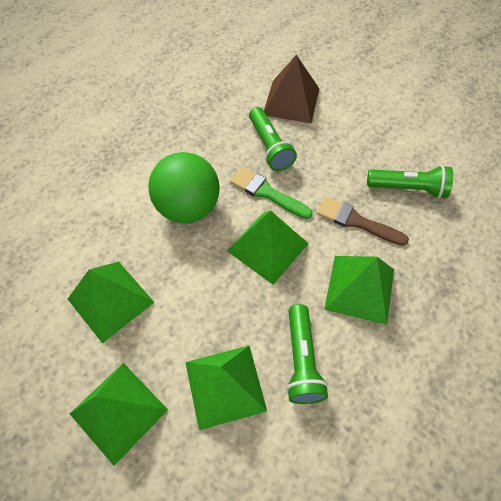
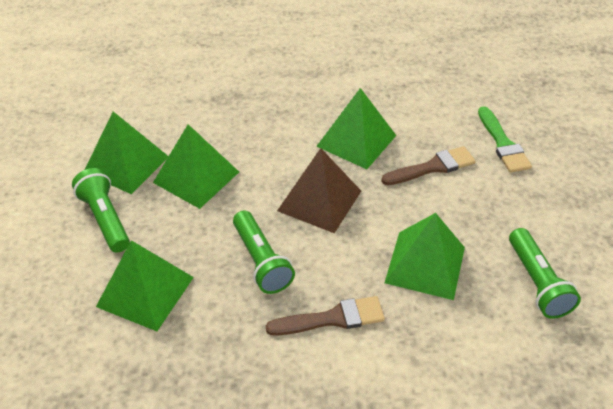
brown brush: 1 -> 2
green ball: 1 -> 0

